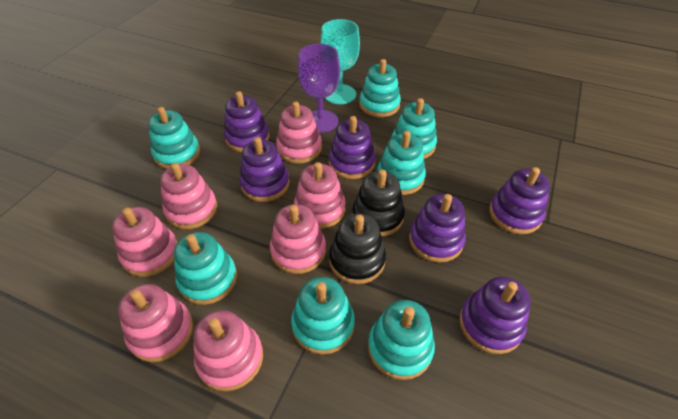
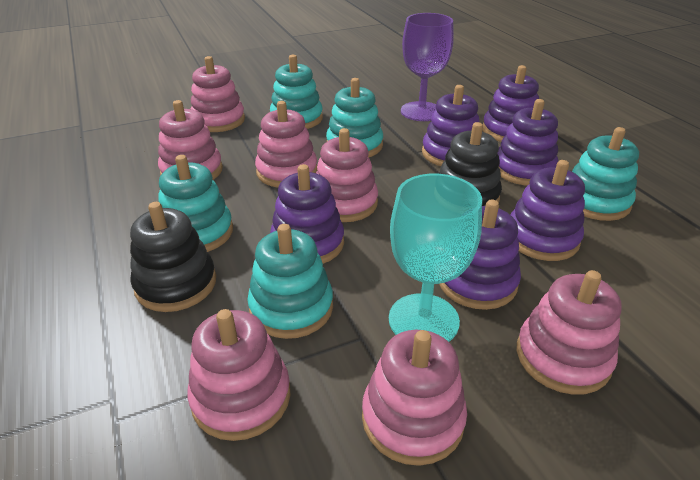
turquoise stacking toy: 7 -> 5

